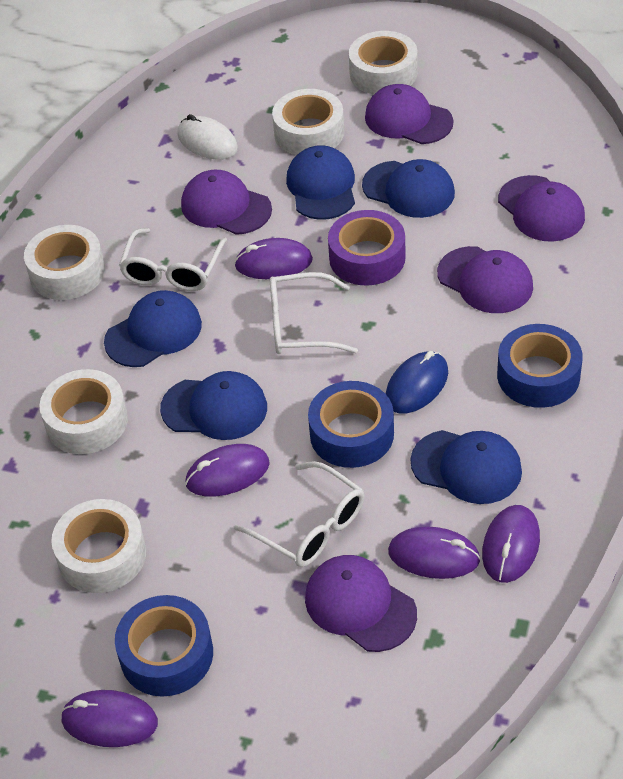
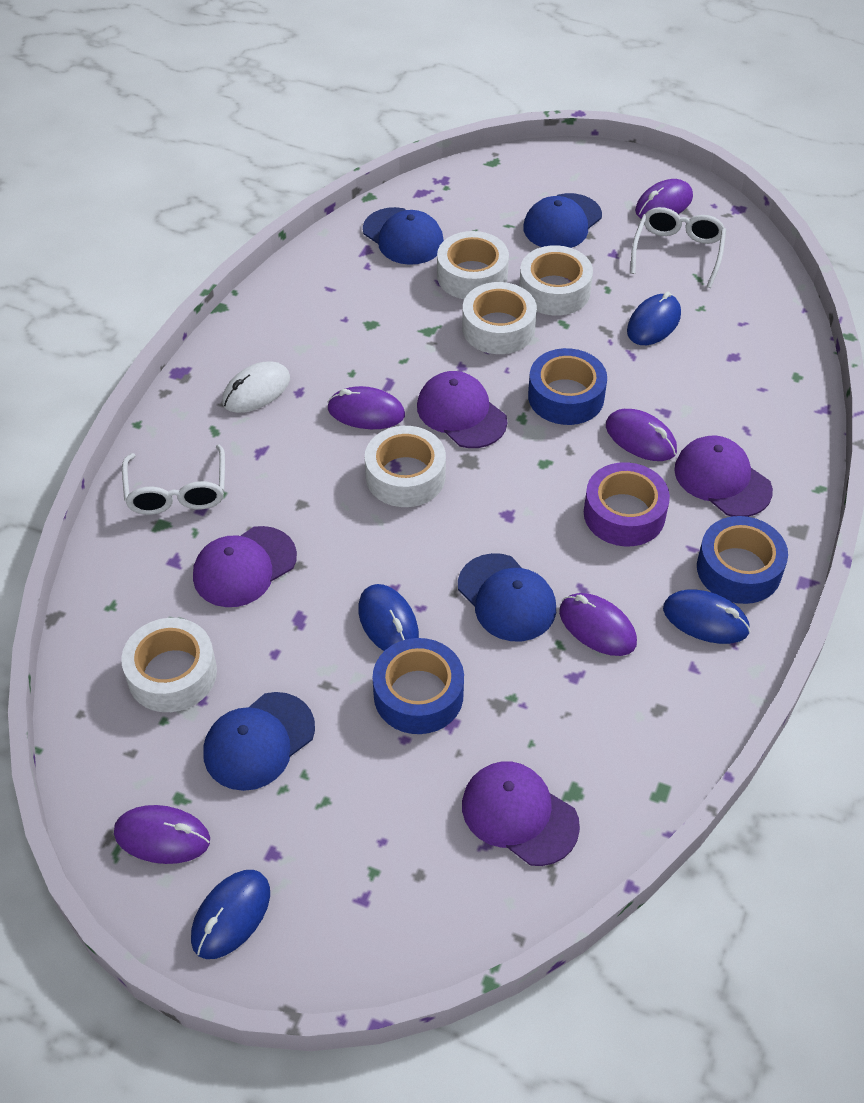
blue cap: 5 -> 4
blue mouse: 1 -> 4
purple cap: 5 -> 4
white glasses: 3 -> 2

